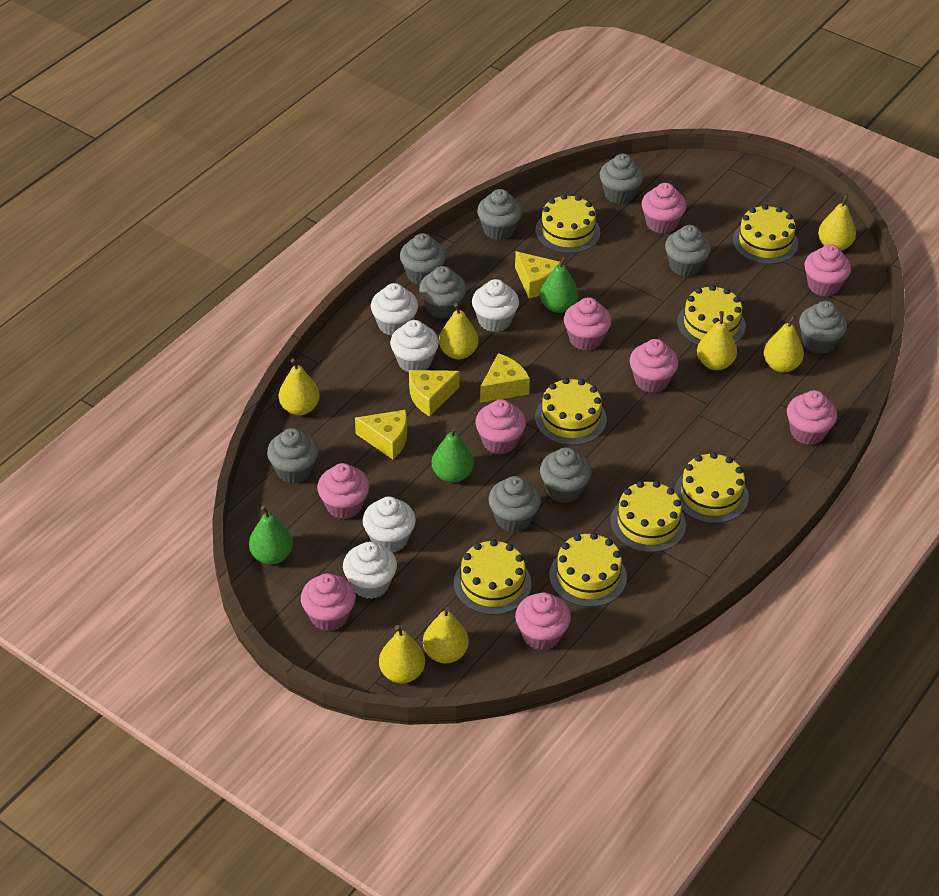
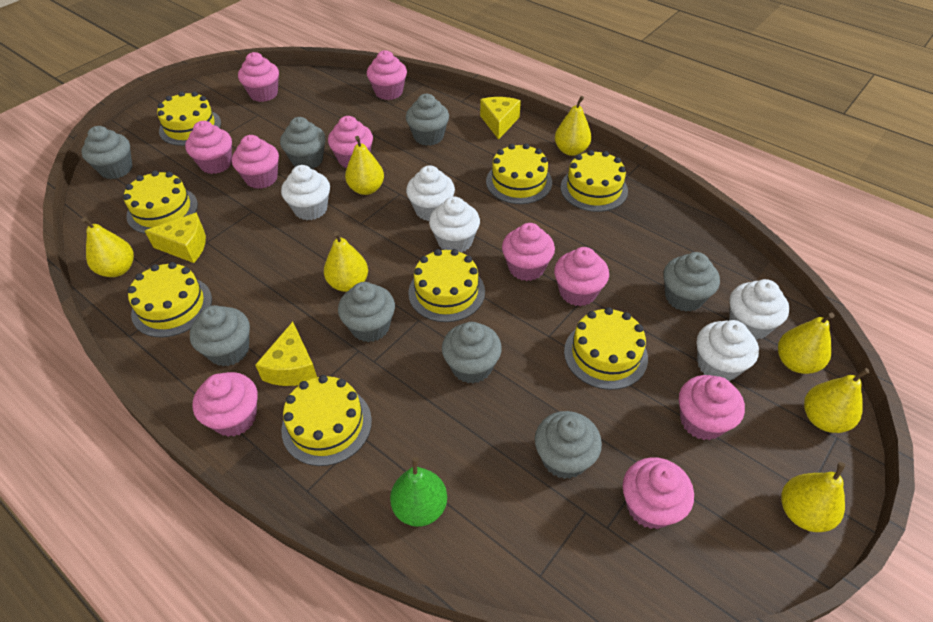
green pear: 3 -> 1
grey cupcake: 9 -> 8
pink cupcake: 9 -> 10
yellow cheese: 4 -> 3

